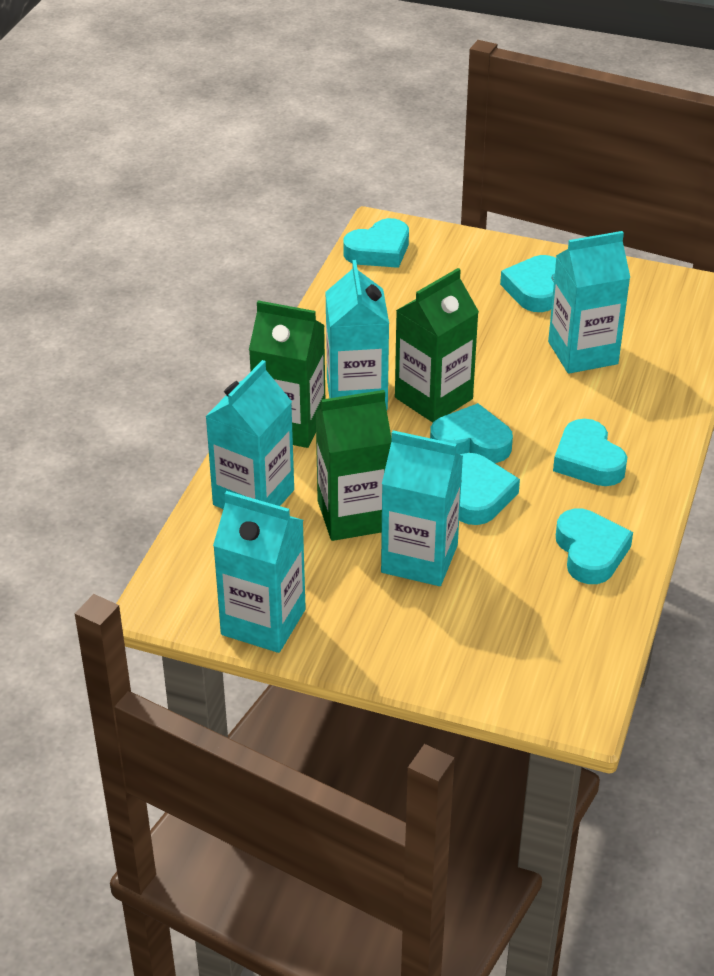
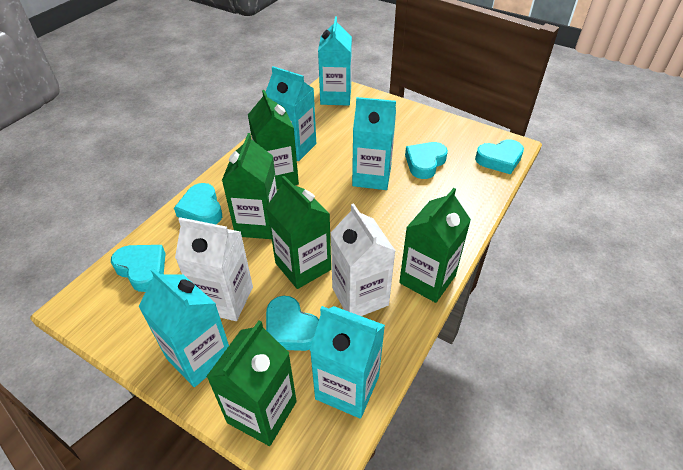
green carton: 3 -> 5
turquoise heart: 6 -> 5
white carton: 0 -> 2

